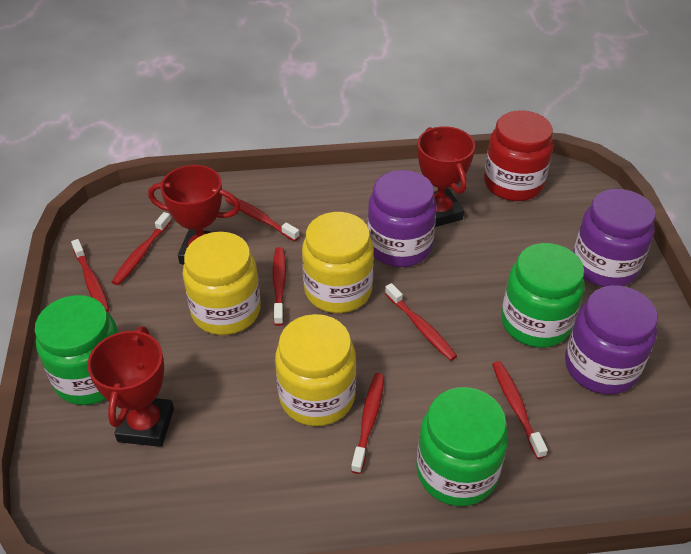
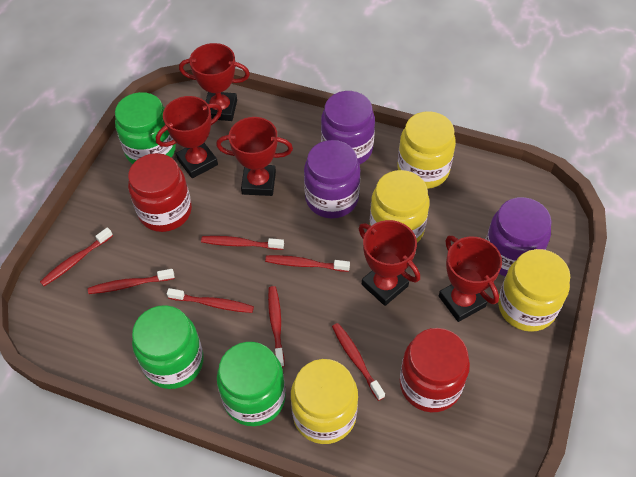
red jar: 1 -> 2
red trophy: 3 -> 5
yellow jar: 3 -> 4

